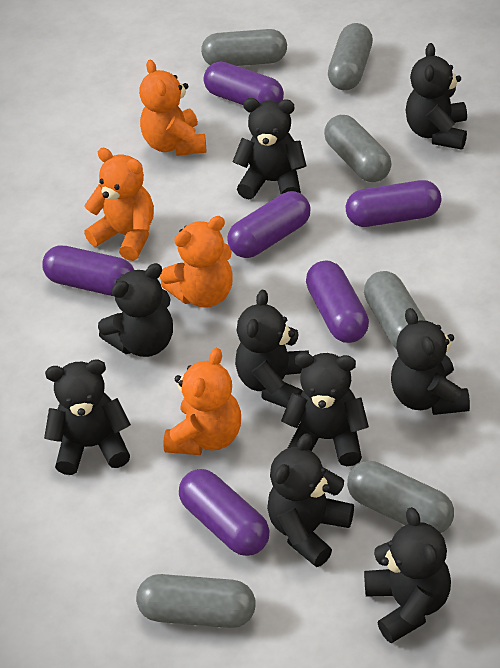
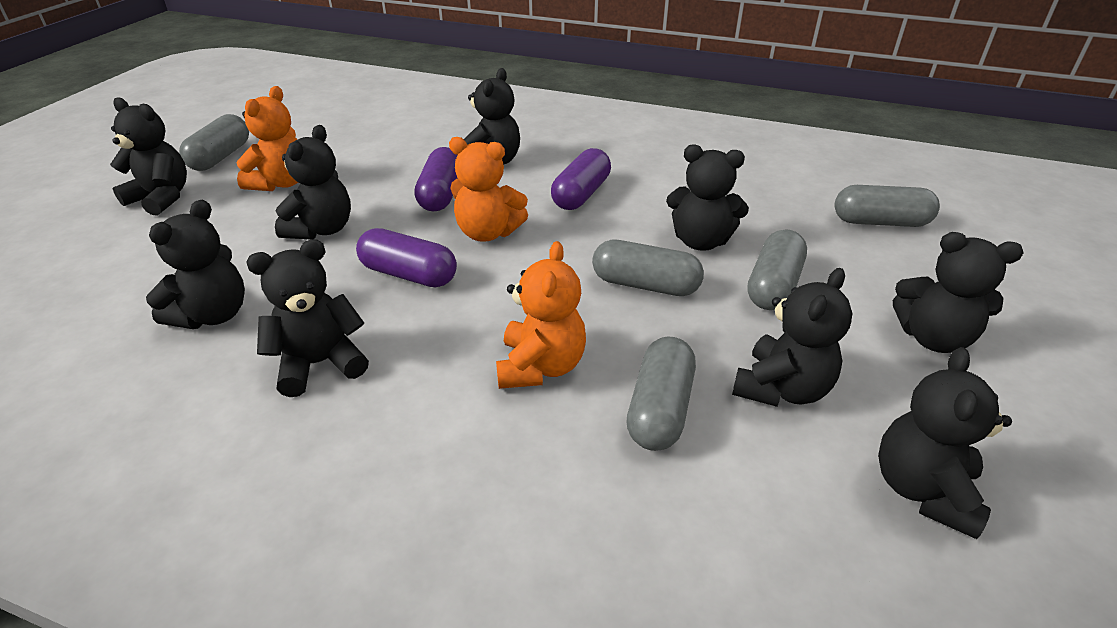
grey capsule: 6 -> 5
orange teddy bear: 4 -> 3
purple capsule: 6 -> 3

